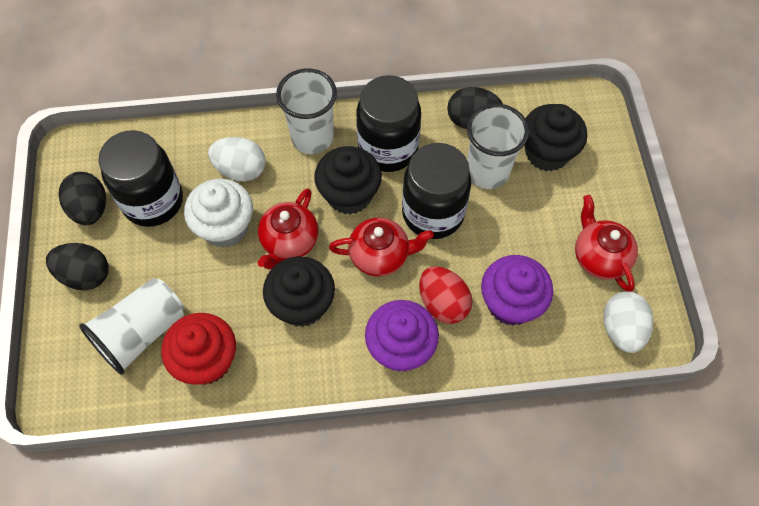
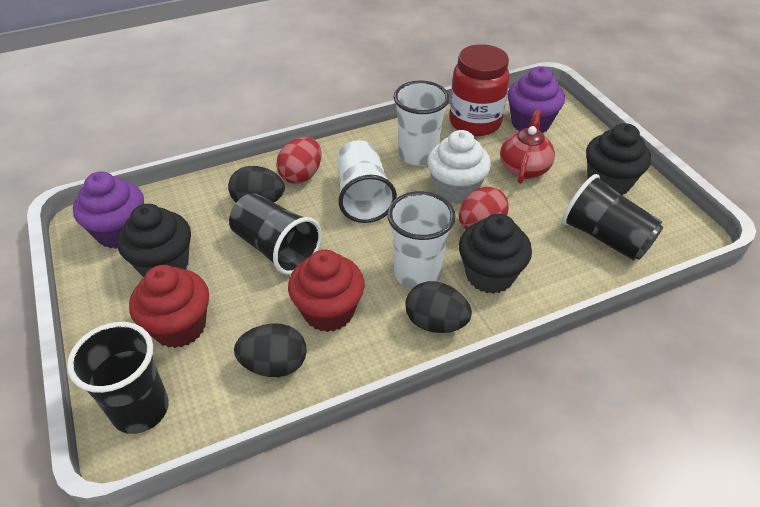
black cup: 0 -> 3
black jar: 3 -> 0
red cupcake: 1 -> 2
red egg: 1 -> 2
red jar: 0 -> 1
red teapot: 3 -> 1
white egg: 2 -> 0

